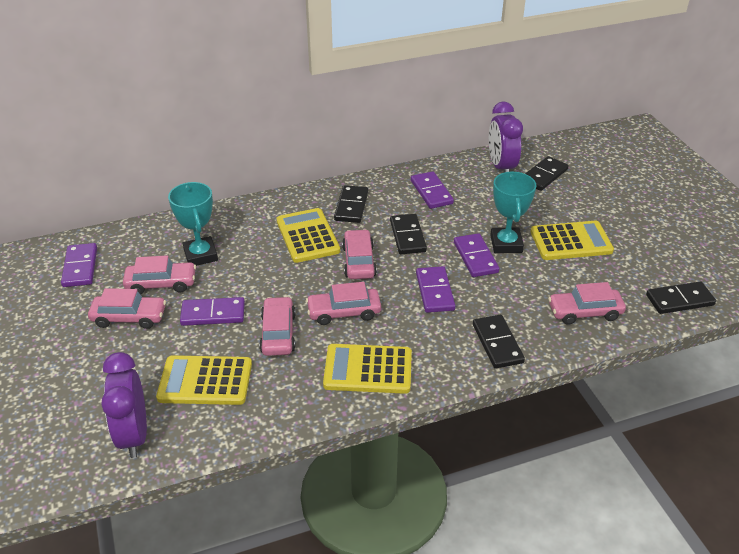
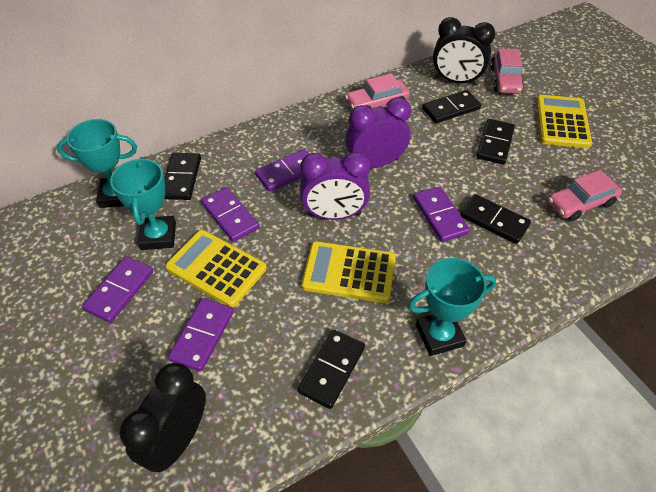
black clock: 0 -> 2
pink car: 6 -> 3
turquoise trophy: 2 -> 3
yellow calculator: 4 -> 3

